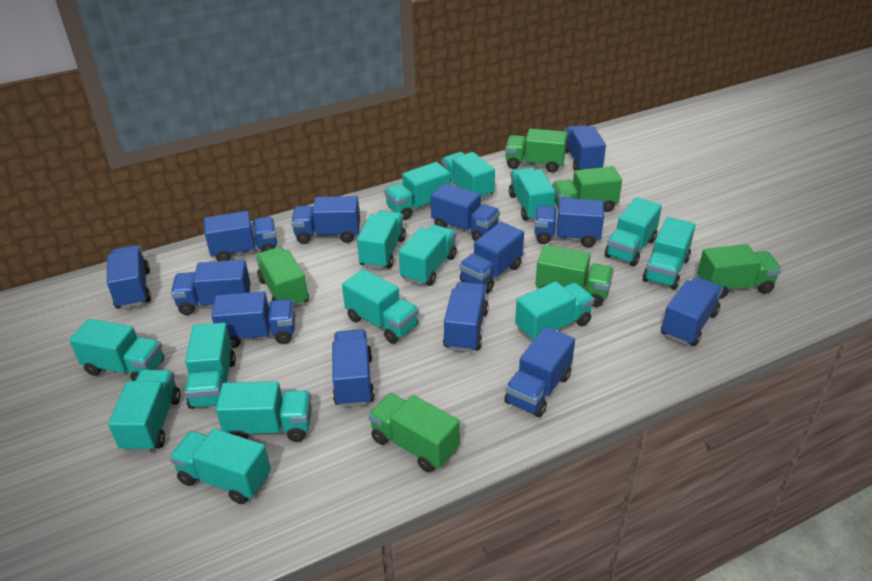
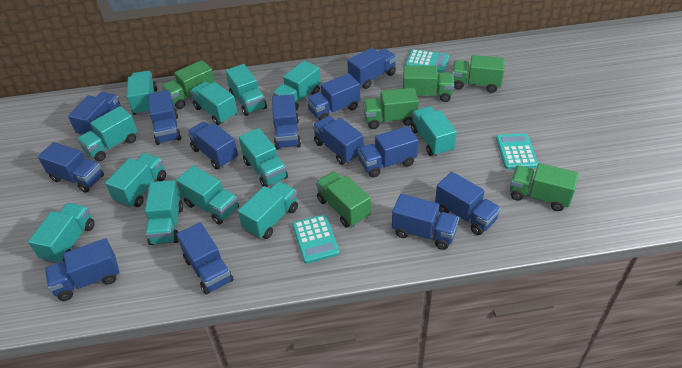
turquoise calculator: 0 -> 3
turquoise truck: 14 -> 12

